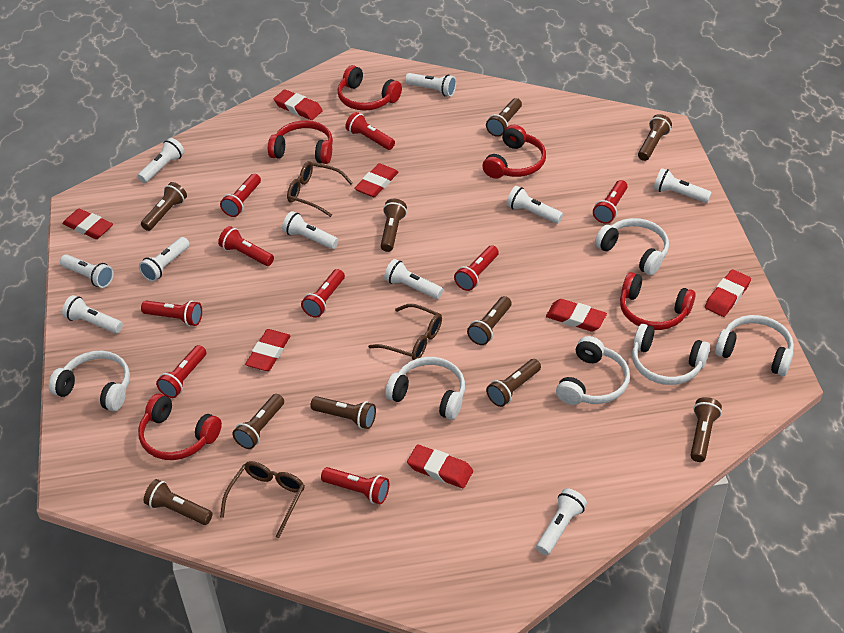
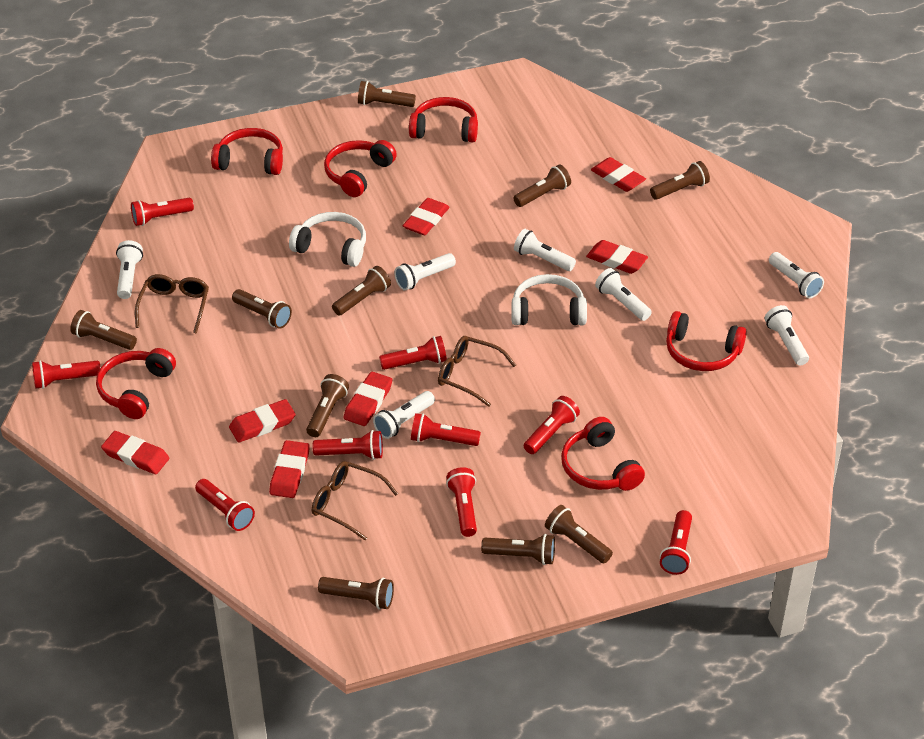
red headphones: 5 -> 6
white flashlight: 10 -> 7
white headphones: 6 -> 2

